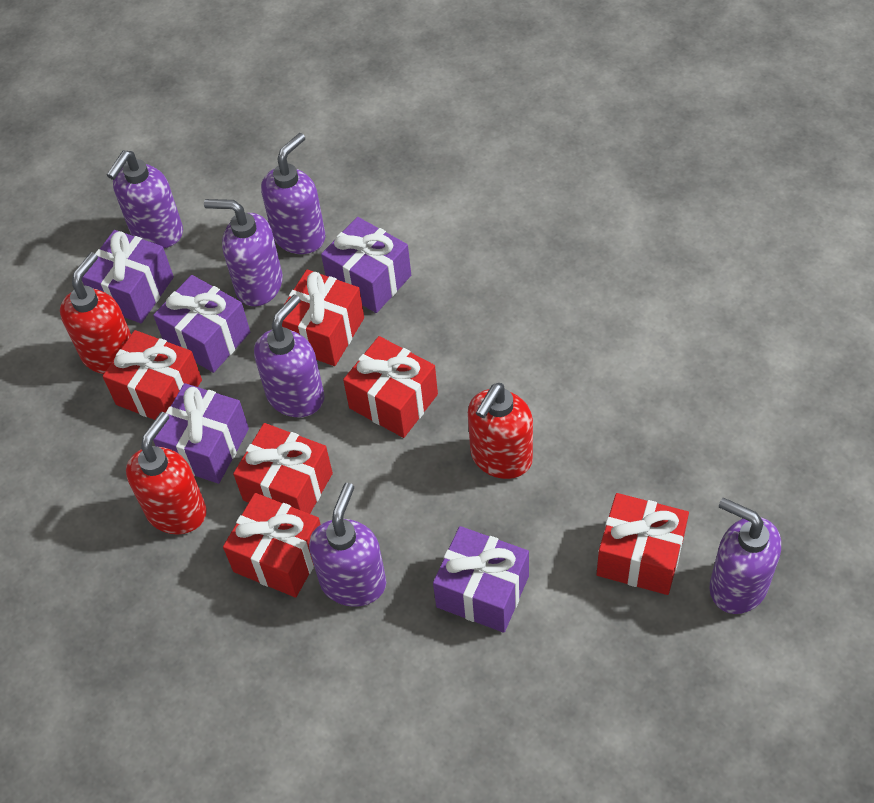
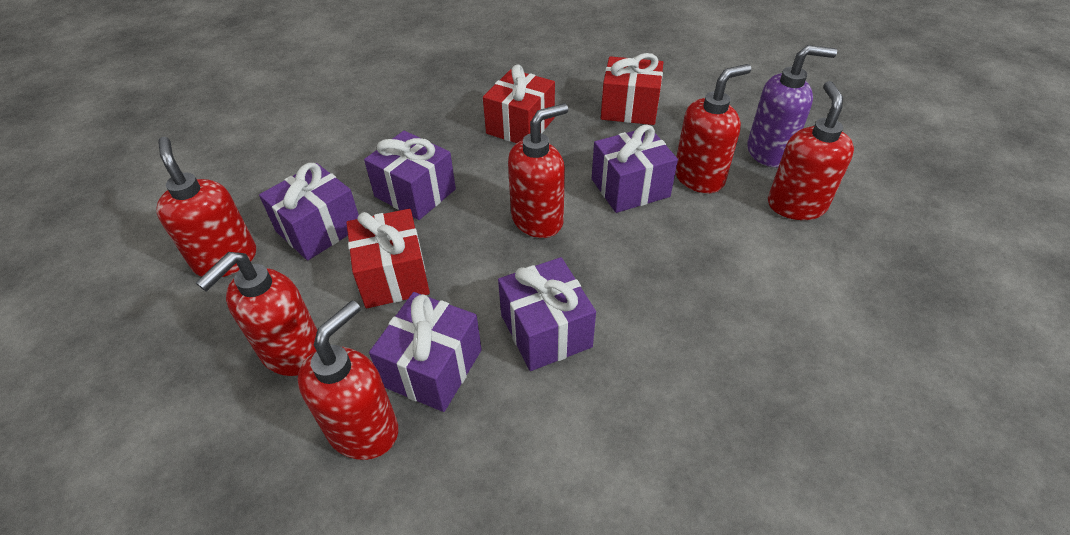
purple soap dispenser: 6 -> 1
red gift: 6 -> 3
red soap dispenser: 3 -> 6

